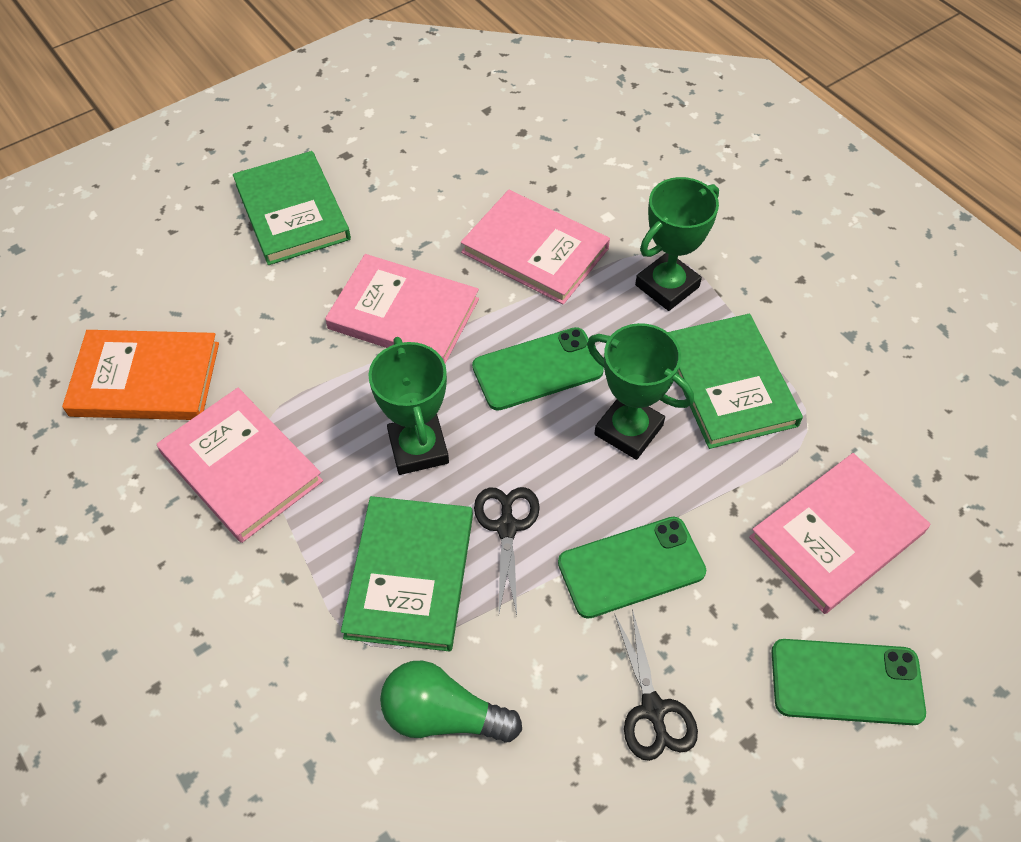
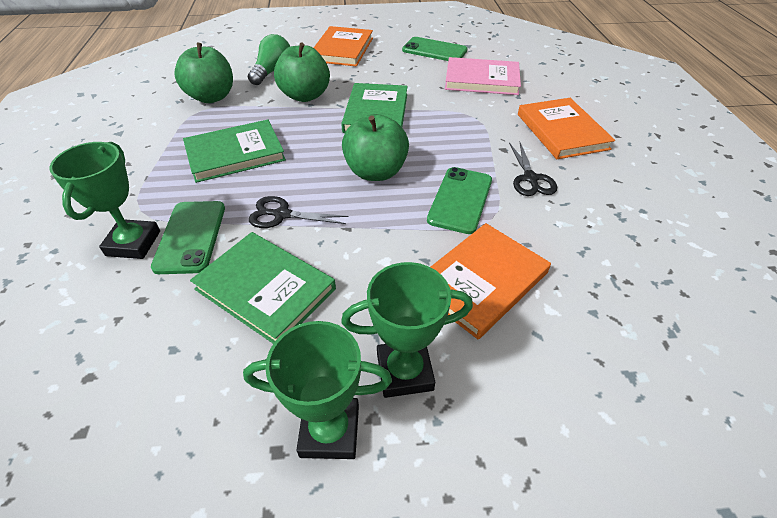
green apple: 0 -> 3
orange book: 1 -> 3
pink book: 4 -> 1

